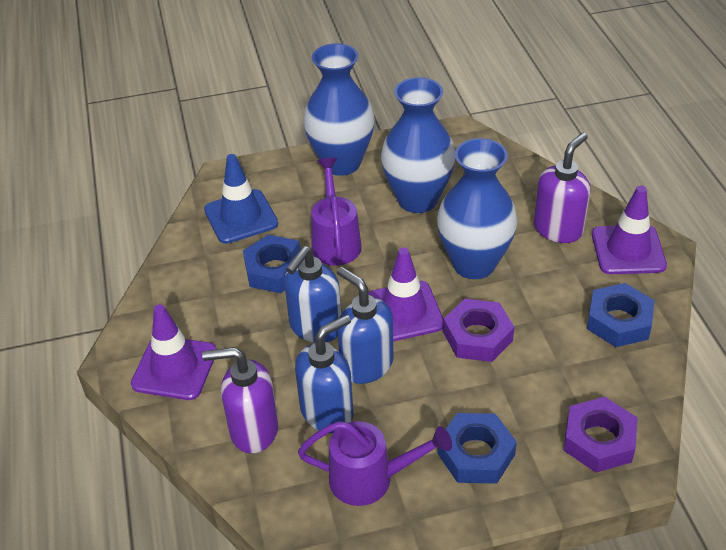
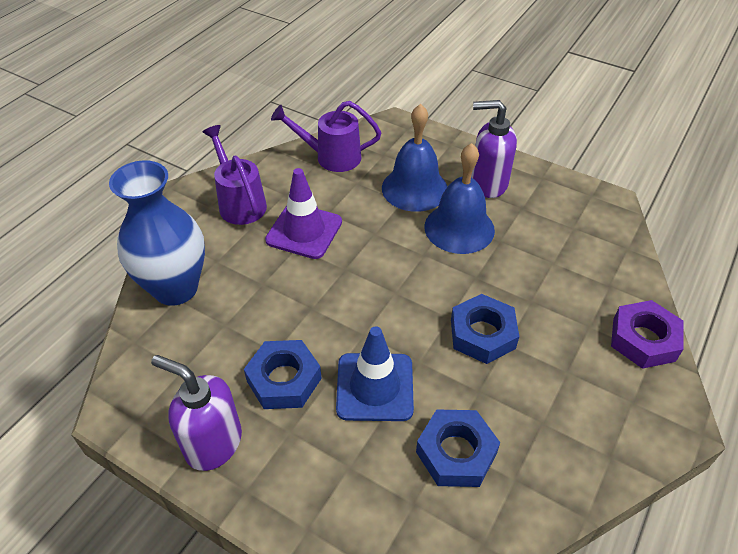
blue bell: 0 -> 2
blue soap dispenser: 3 -> 0
blue vase: 3 -> 1
purple nut: 2 -> 1
purple traffic cone: 3 -> 1

